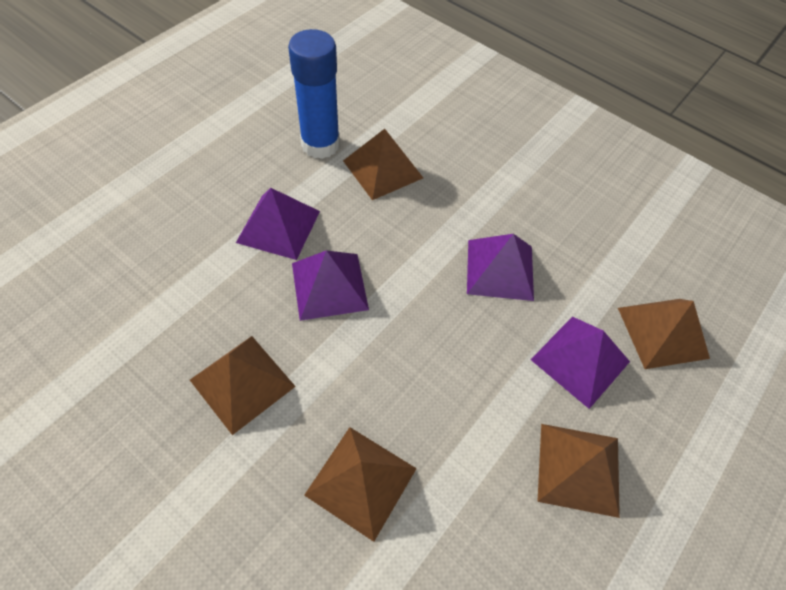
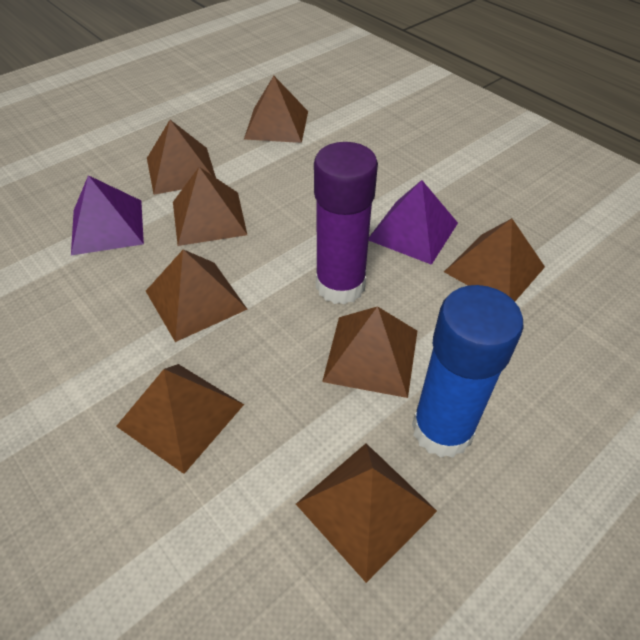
brown pyramid: 5 -> 8
purple glue stick: 0 -> 1
purple pyramid: 4 -> 2

